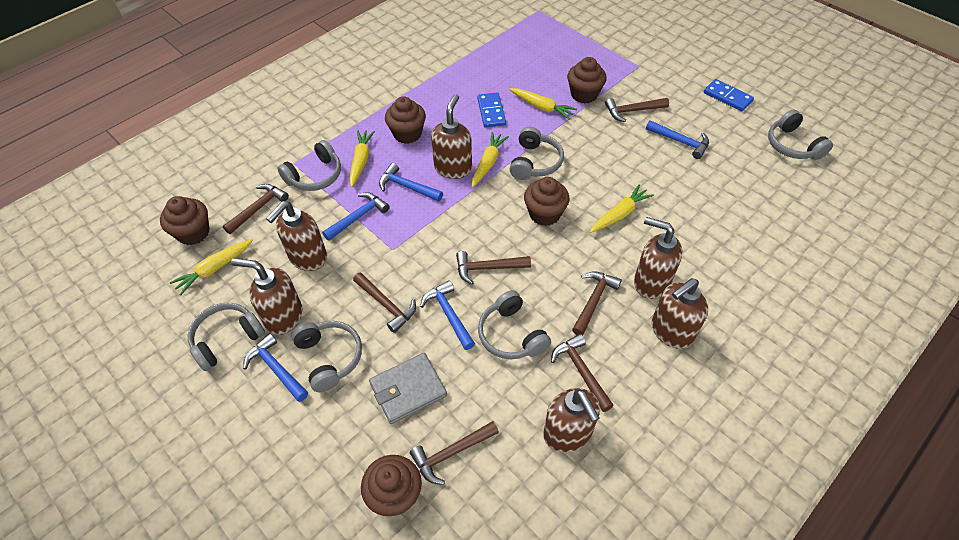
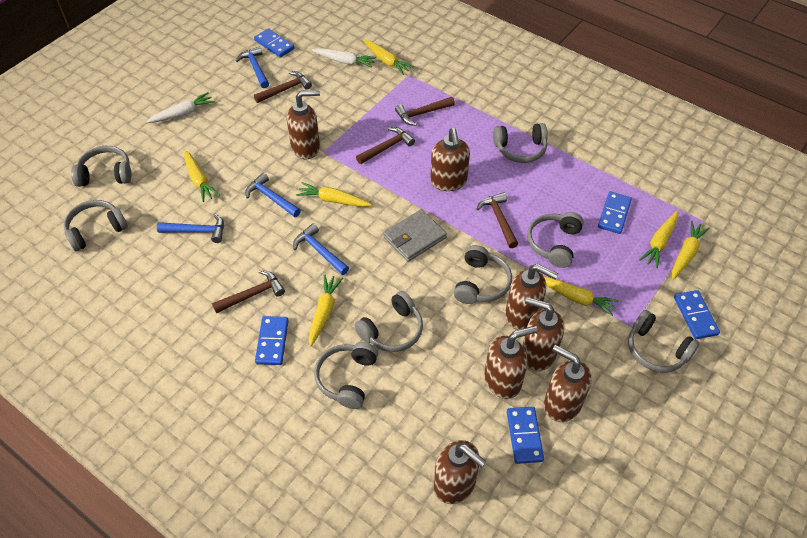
blue domino: 2 -> 5
blue hammer: 5 -> 4
brown cupcake: 5 -> 0
brown hammer: 7 -> 5
brown soap dispenser: 6 -> 7
grey headphones: 6 -> 8
white carrot: 0 -> 2
yellow carrot: 5 -> 7

